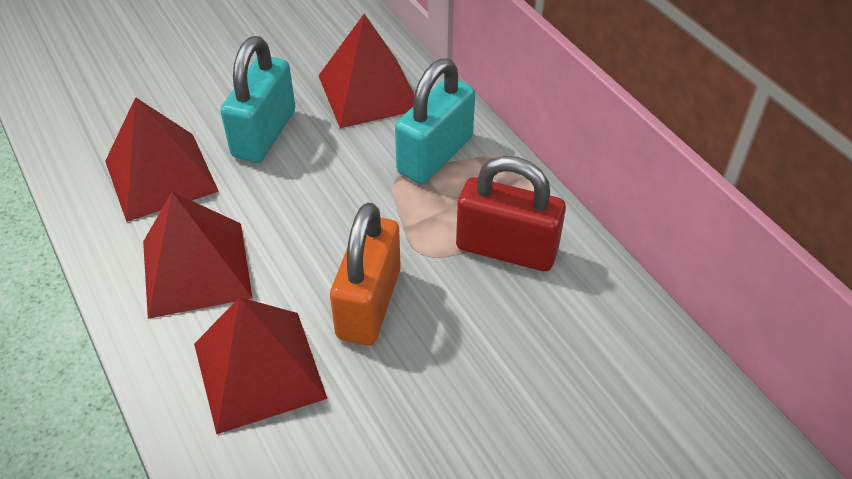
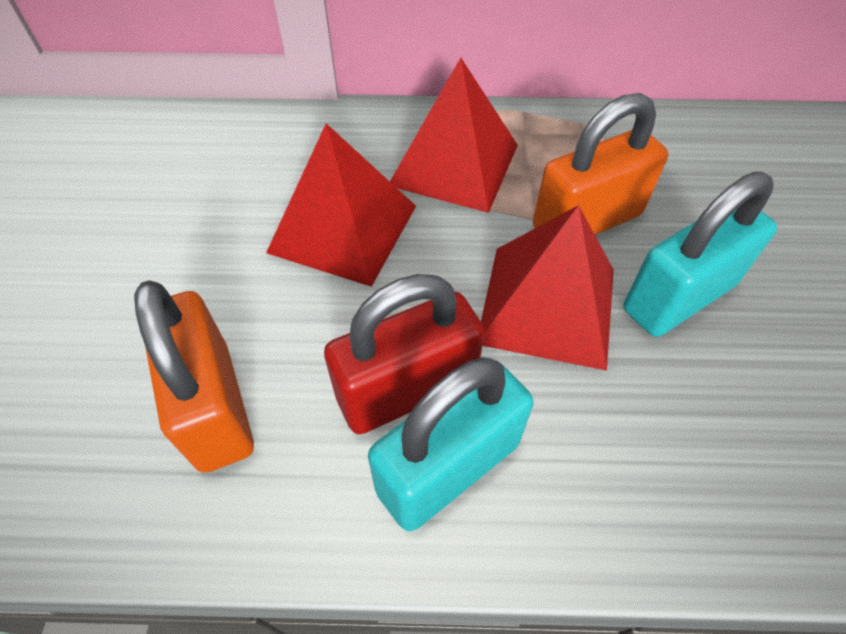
orange padlock: 1 -> 2
red pyramid: 4 -> 3

